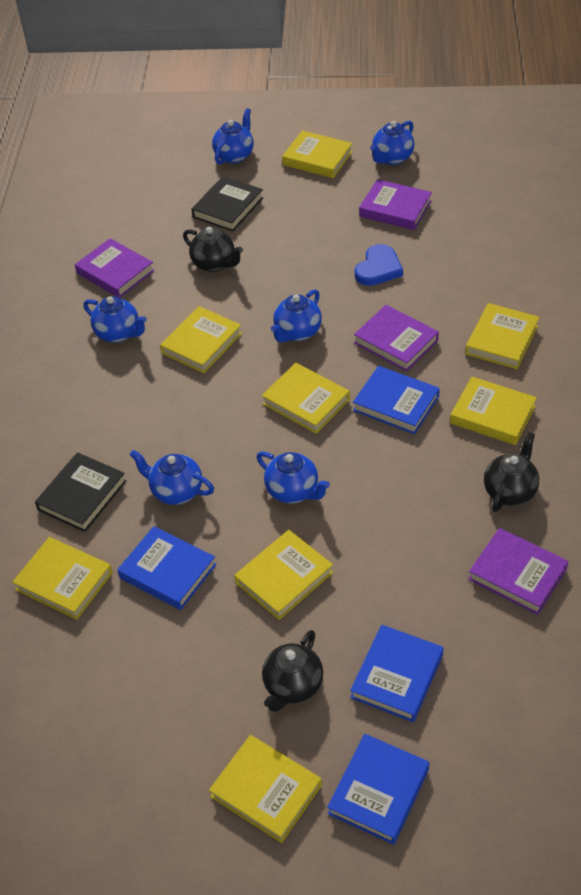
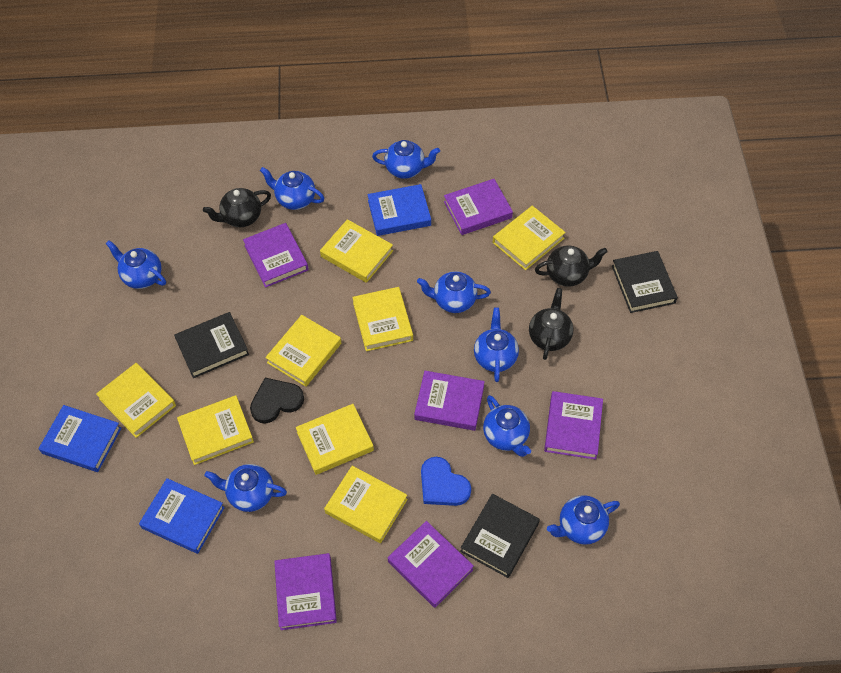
black book: 2 -> 3
black heart: 0 -> 1
blue book: 4 -> 3
blue teapot: 6 -> 8
purple book: 4 -> 6

